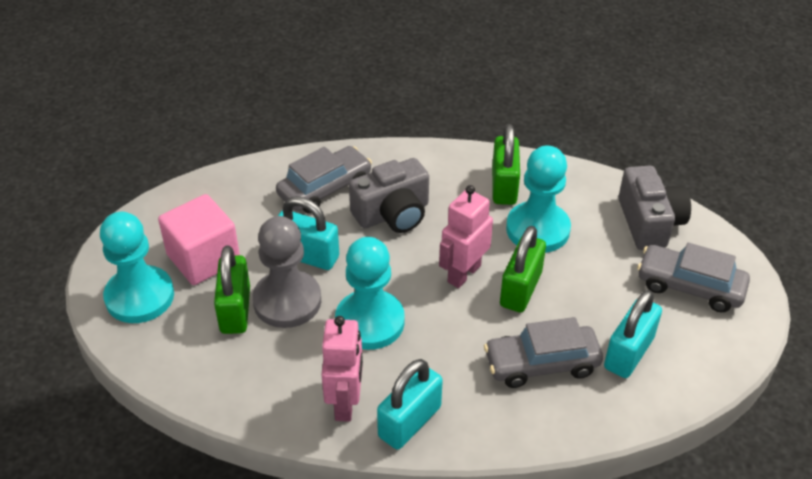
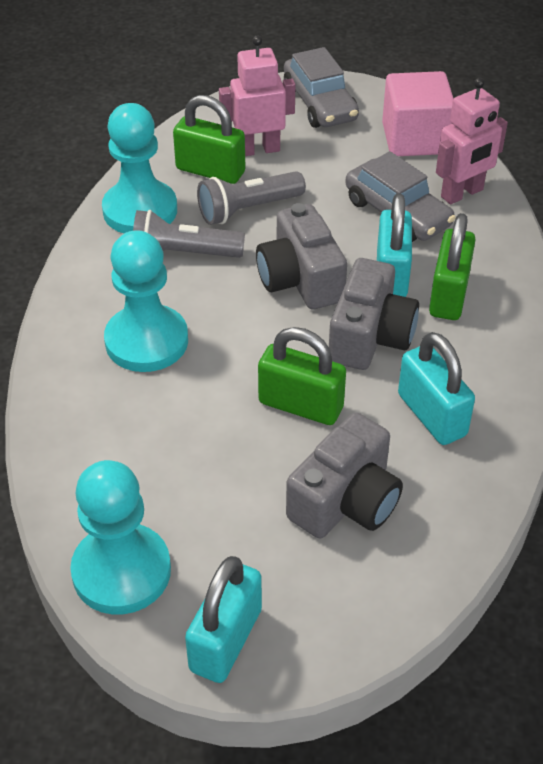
grey camera: 2 -> 3
grey car: 3 -> 2
grey flashlight: 0 -> 2
grey pawn: 1 -> 0

